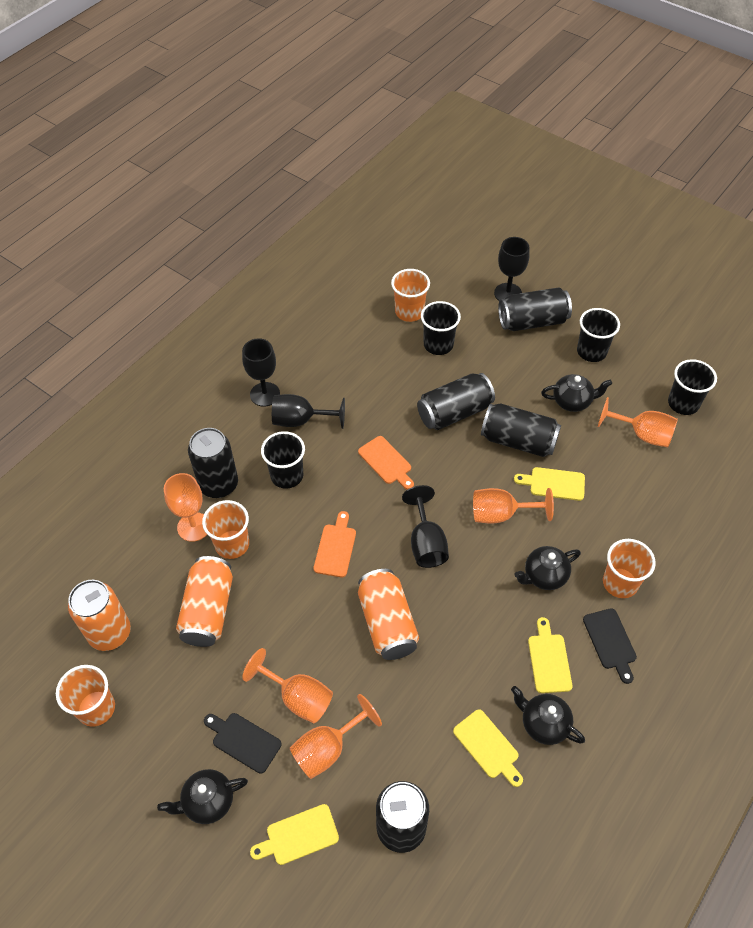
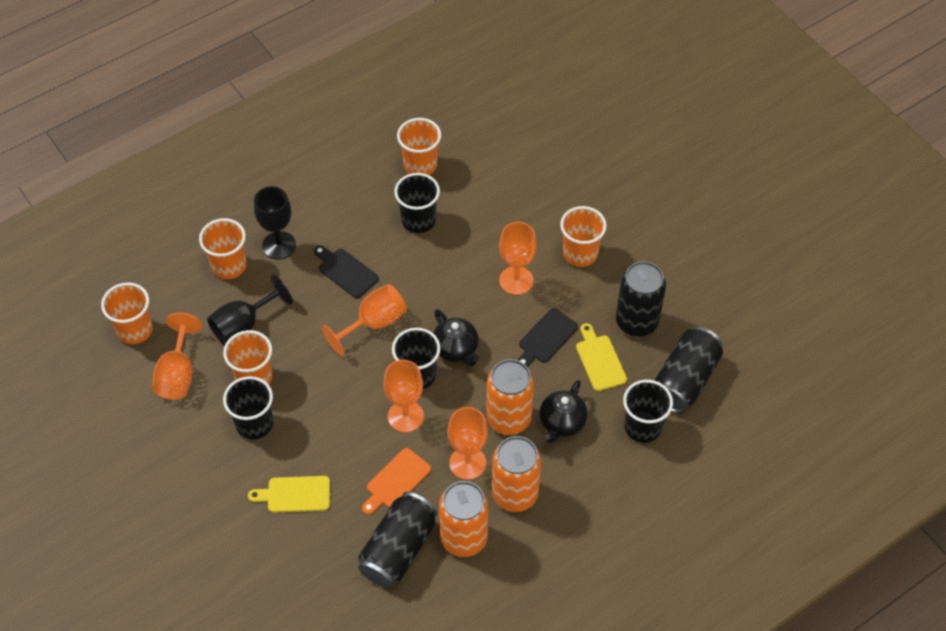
black can: 5 -> 3
black goblet: 4 -> 2
black teapot: 4 -> 2
orange cup: 4 -> 5
orange cutting board: 2 -> 1
yellow cutting board: 4 -> 2

